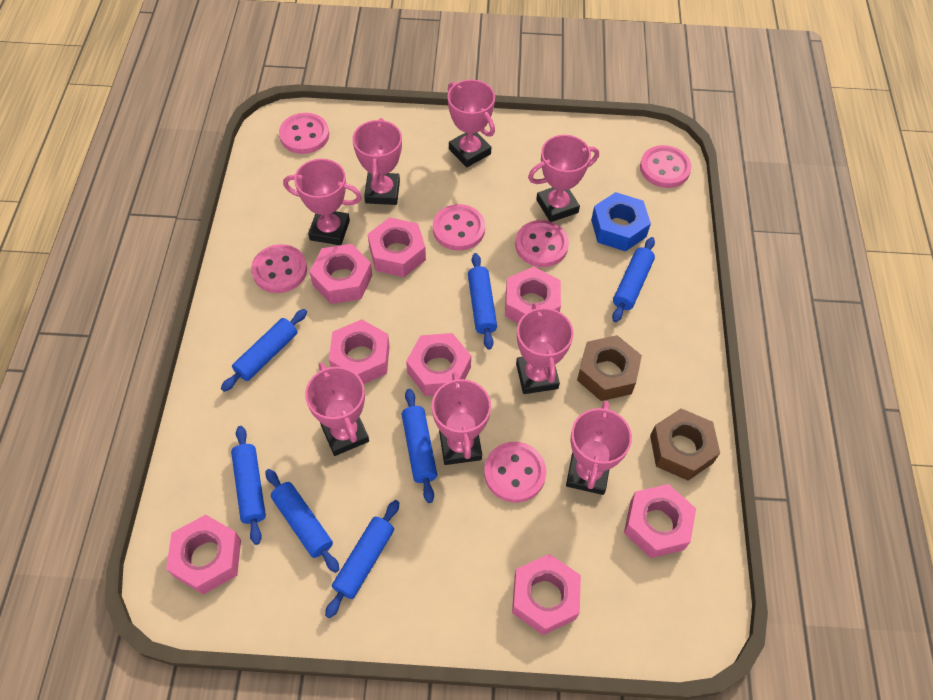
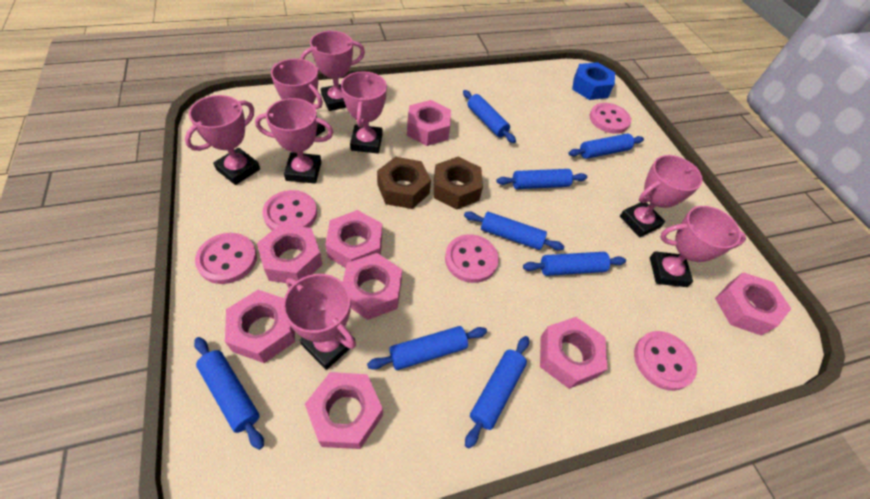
blue rolling pin: 7 -> 8
pink button: 6 -> 5

